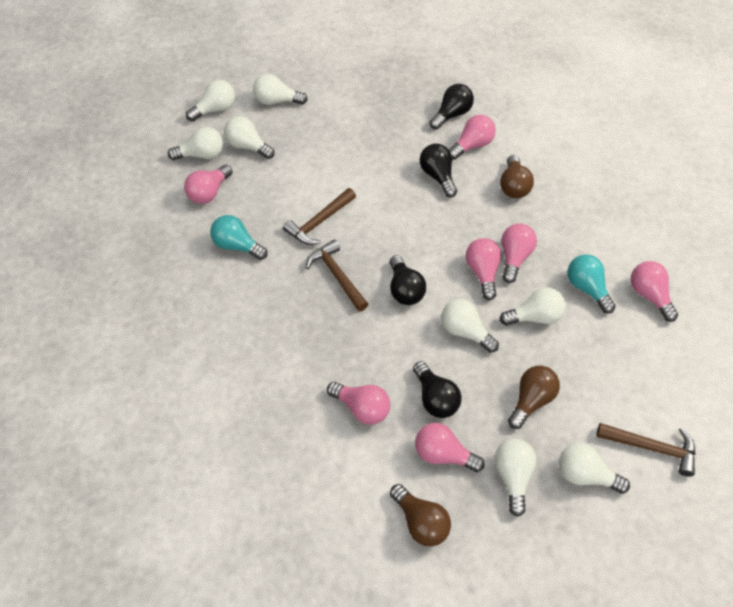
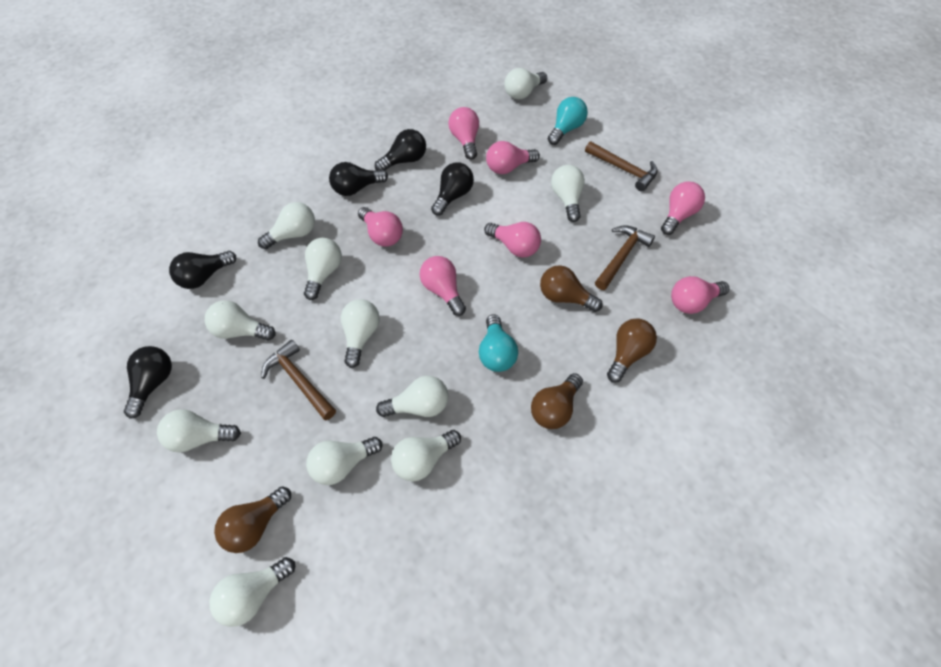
black light bulb: 4 -> 5
brown light bulb: 3 -> 4
white light bulb: 8 -> 11

